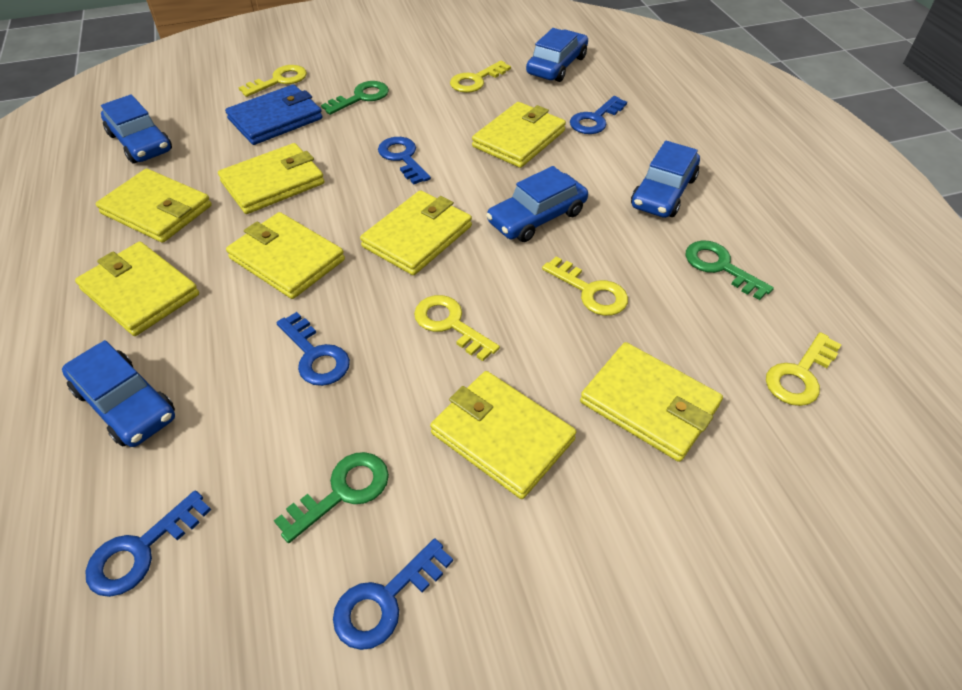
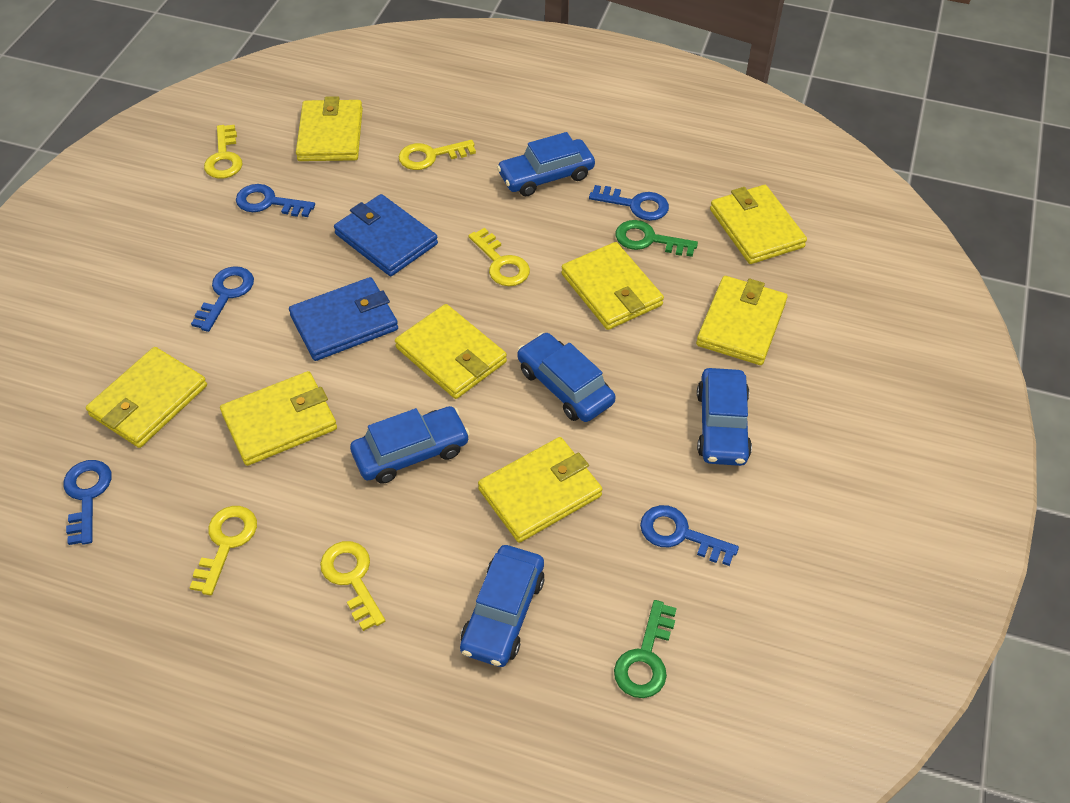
blue wallet: 1 -> 2
green key: 3 -> 2

